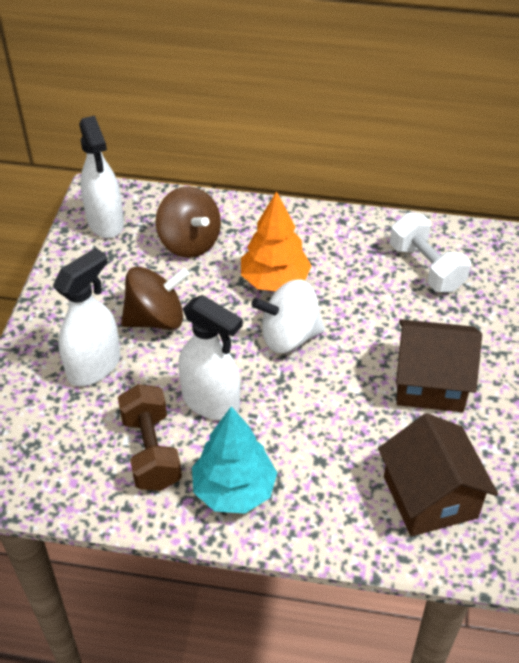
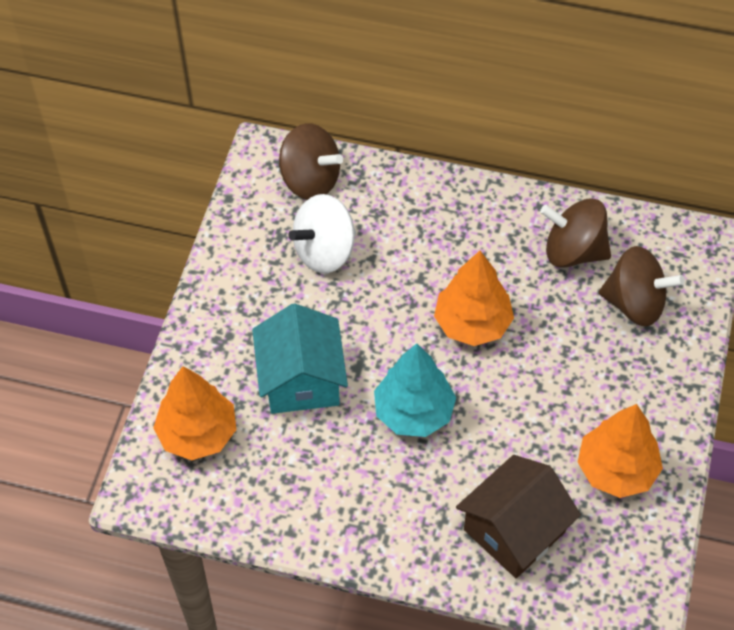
brown dumbbell: 1 -> 0
brown house: 2 -> 1
brown spinning top: 2 -> 3
orange tree: 1 -> 3
turquoise house: 0 -> 1
white dumbbell: 1 -> 0
white spray bottle: 3 -> 0

